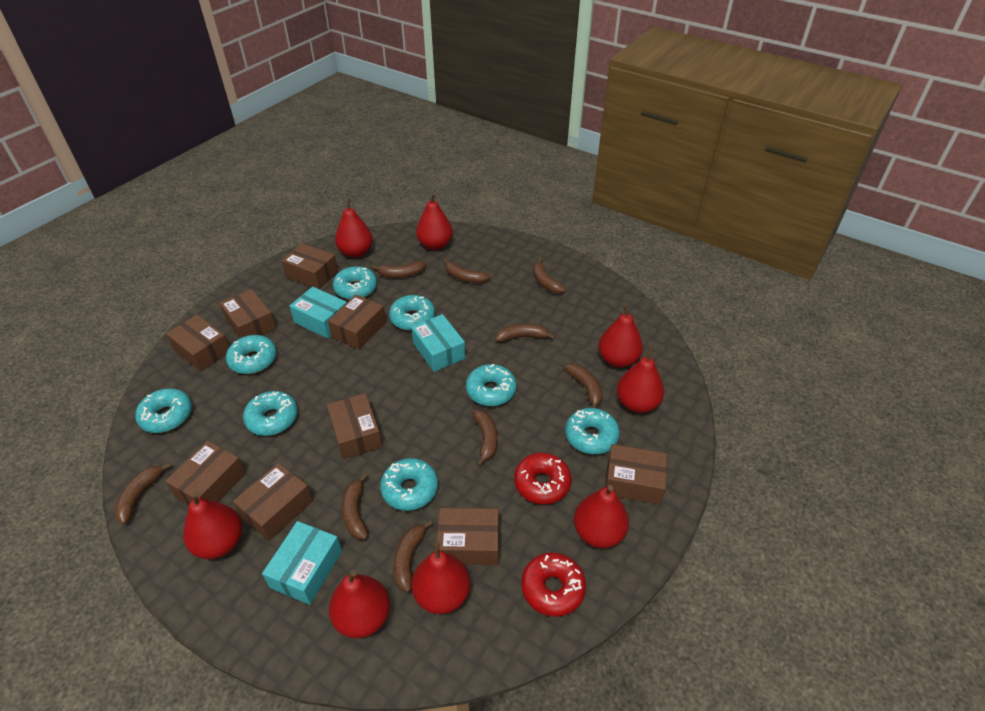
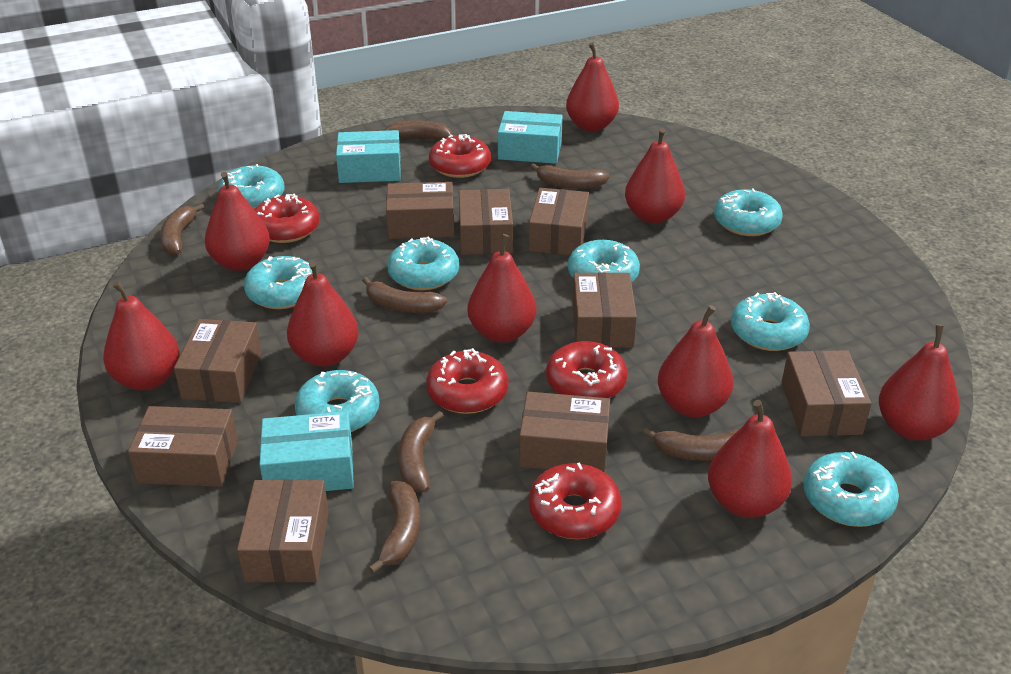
brown banana: 9 -> 7
red donut: 2 -> 5
red pear: 8 -> 9

